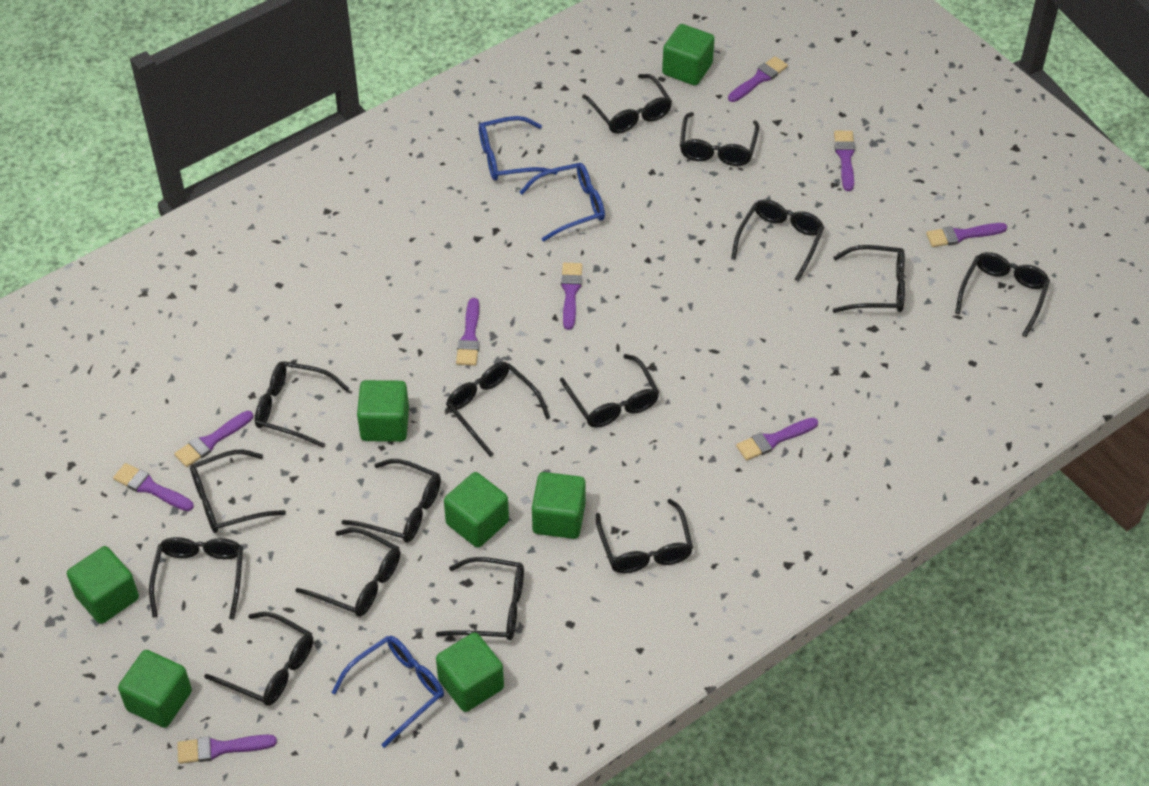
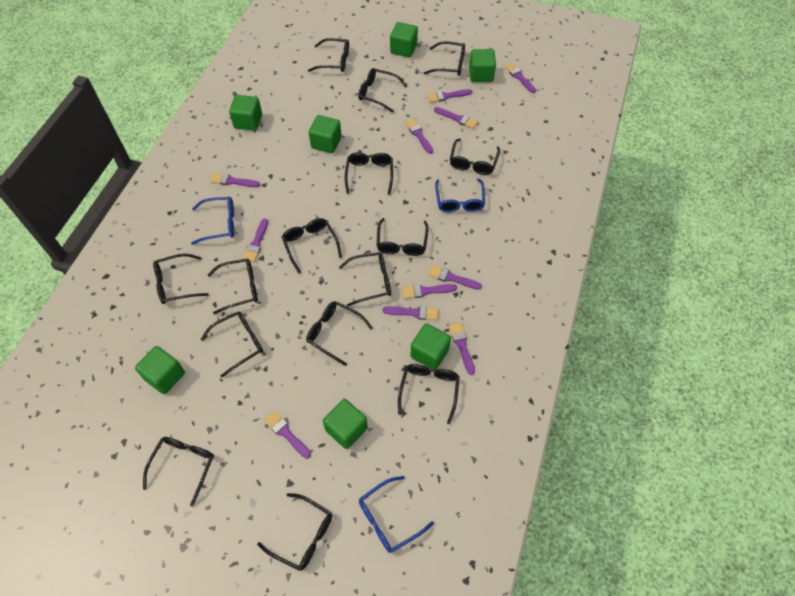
purple brush: 9 -> 11

